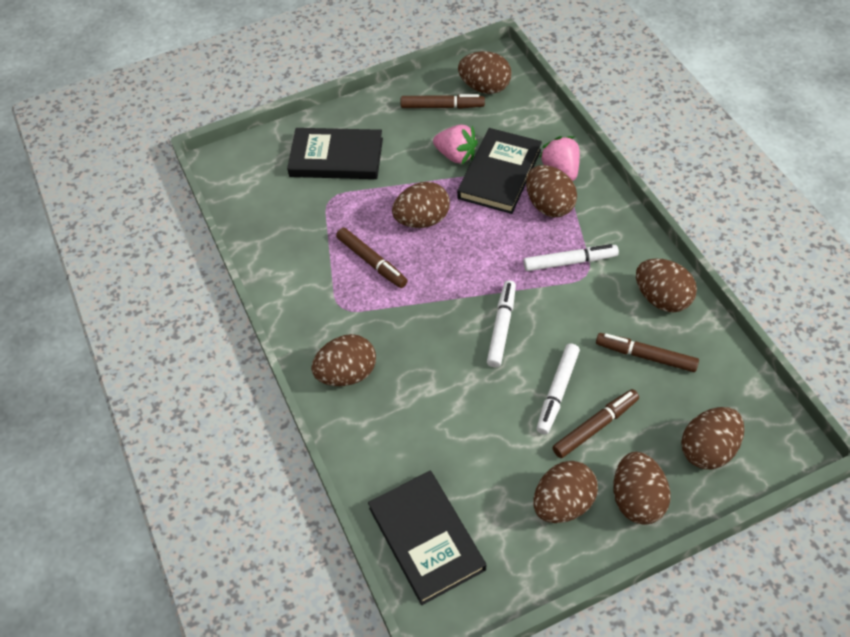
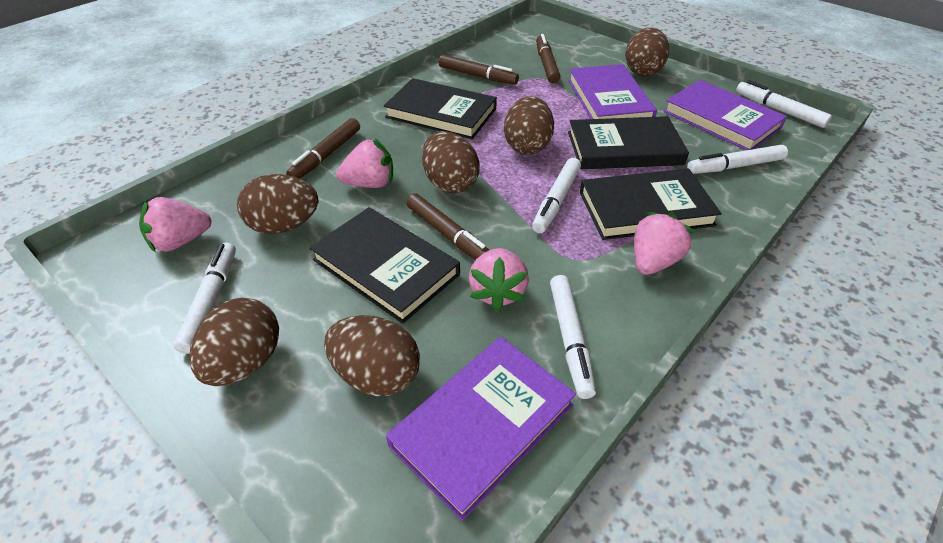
black book: 3 -> 4
brown egg: 8 -> 6
pink strawberry: 2 -> 4
purple book: 0 -> 3
white marker: 3 -> 5

